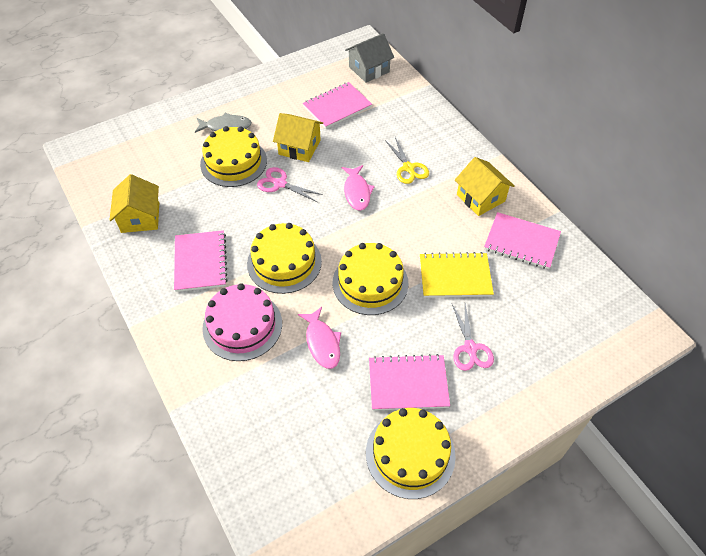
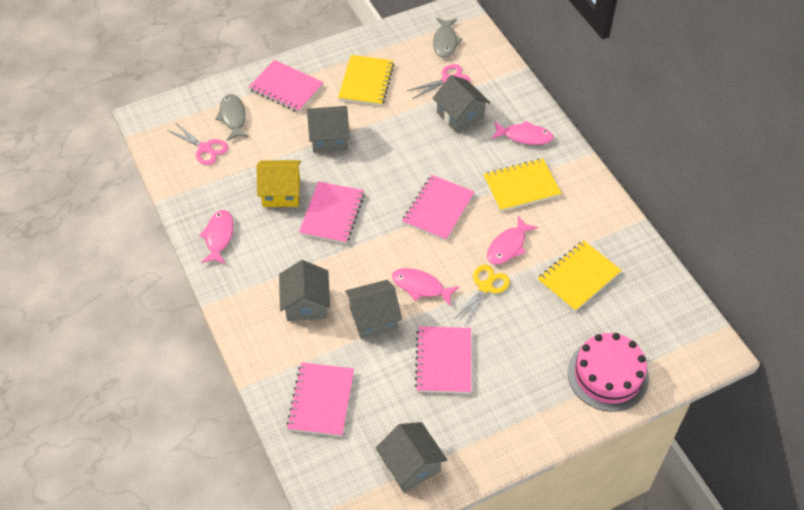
grey fish: 1 -> 2
grey house: 1 -> 5
pink fish: 2 -> 4
pink notebook: 4 -> 5
yellow cake: 4 -> 0
yellow house: 3 -> 1
yellow notebook: 1 -> 3

